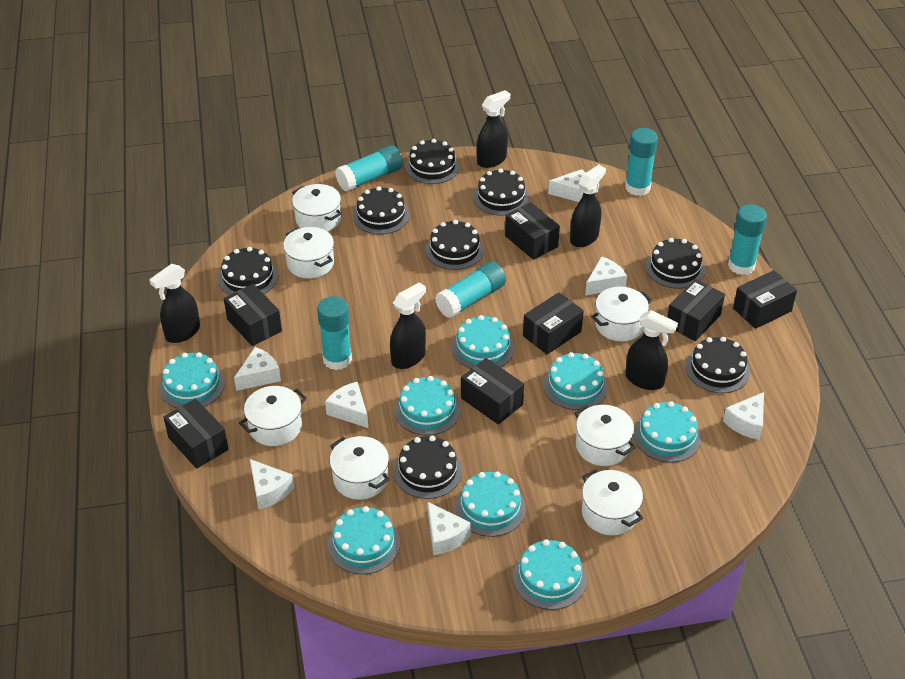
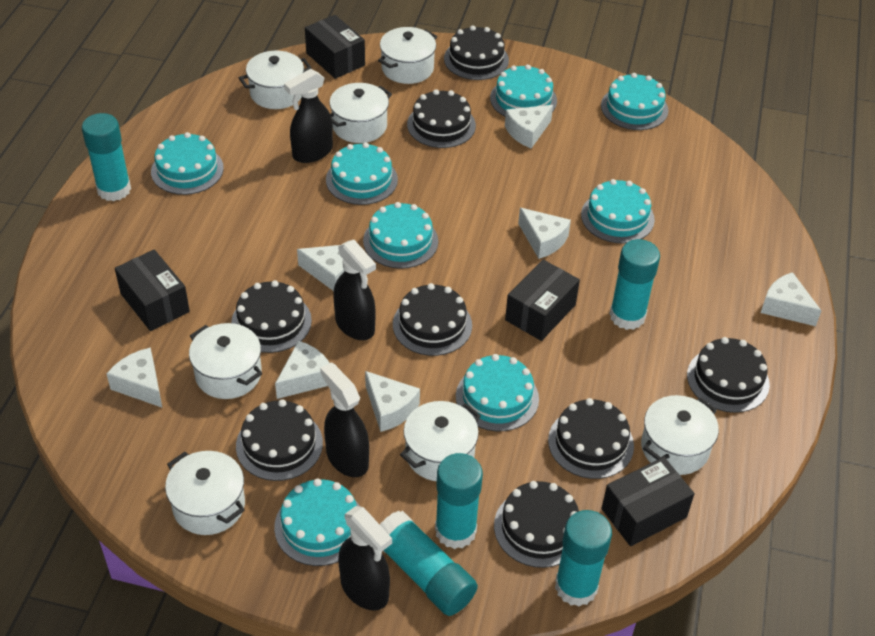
black box: 7 -> 4
black spray bottle: 5 -> 4

